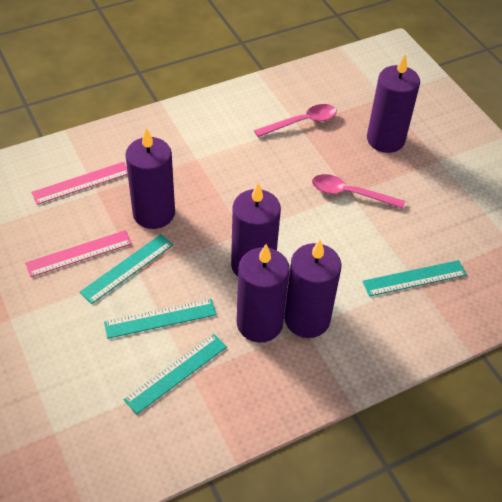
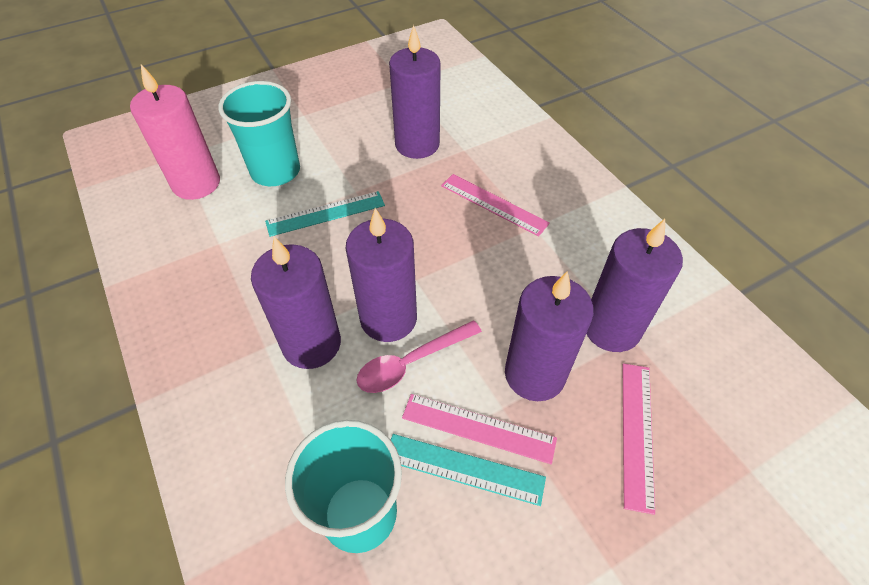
pink candle: 0 -> 1
pink ruler: 2 -> 3
pink spoon: 2 -> 1
turquoise cup: 0 -> 2
turquoise ruler: 4 -> 2

